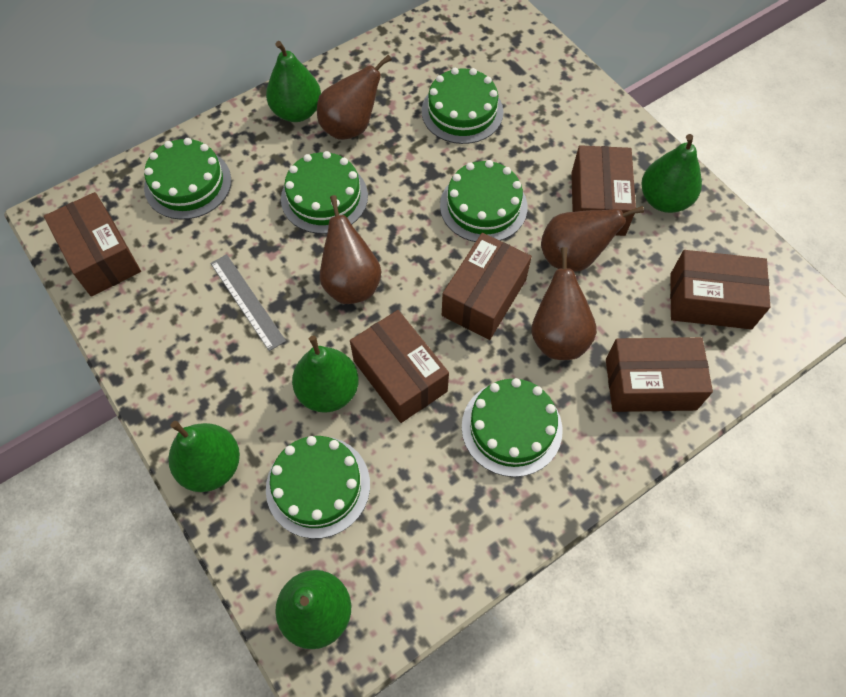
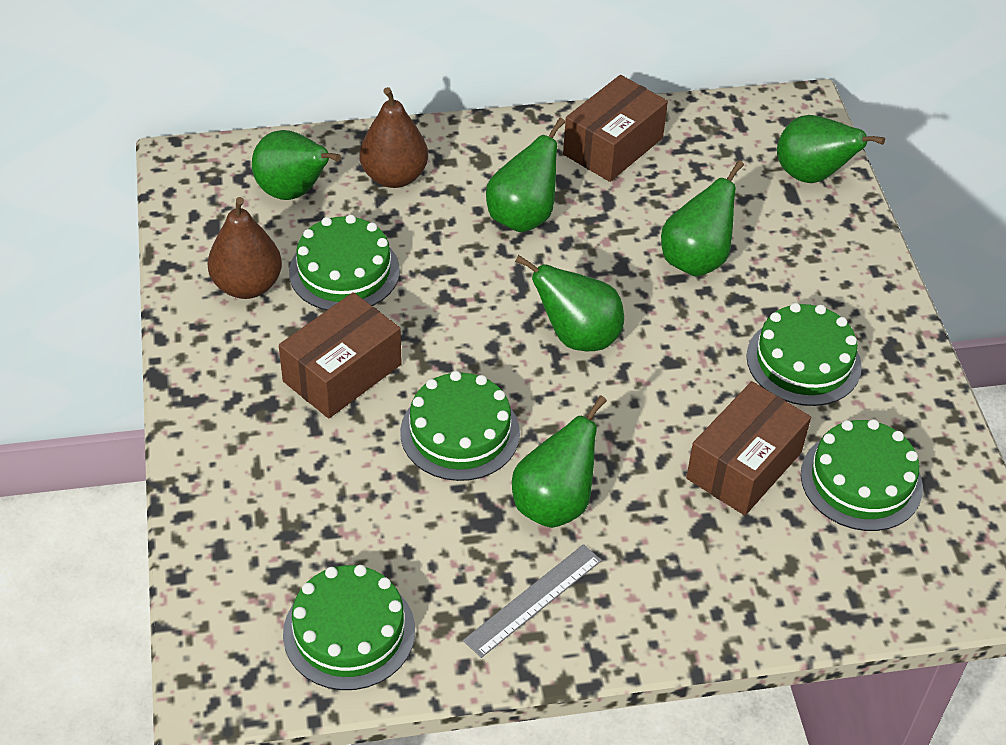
brown box: 6 -> 3
brown pear: 4 -> 2
green cake: 6 -> 5
green pear: 5 -> 6

